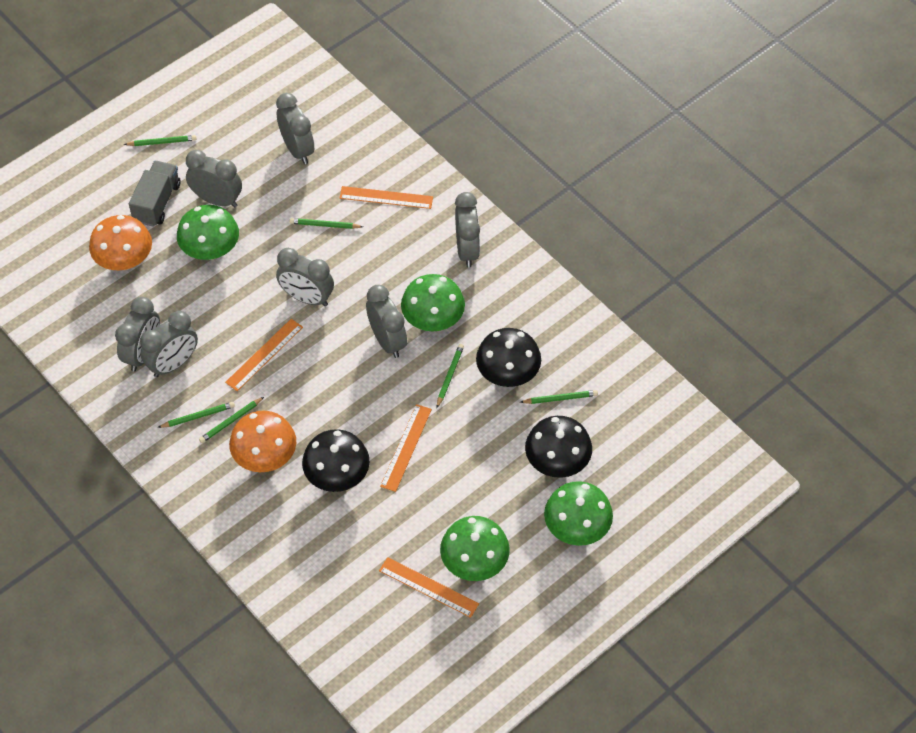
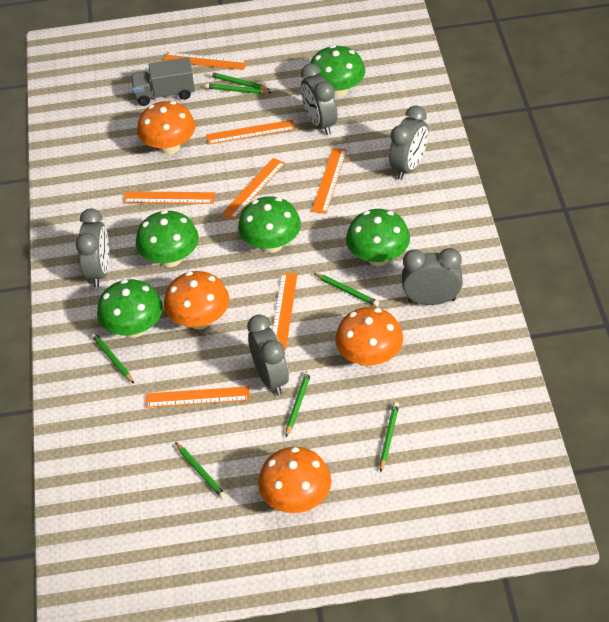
black mushroom: 3 -> 0
green mushroom: 4 -> 5
green pencil: 6 -> 7
grey clock: 7 -> 5
orange mushroom: 2 -> 4
orange ruler: 4 -> 7

